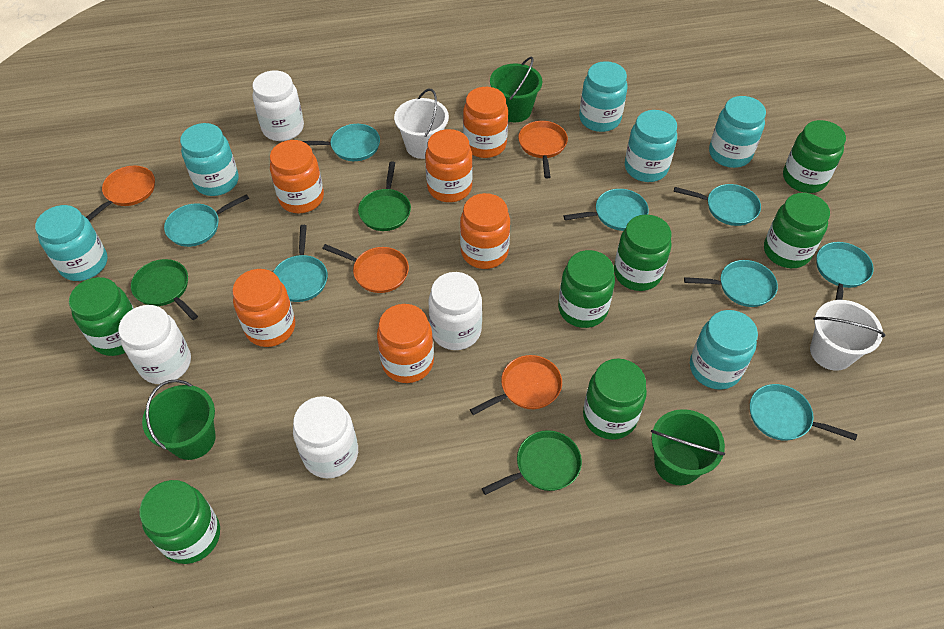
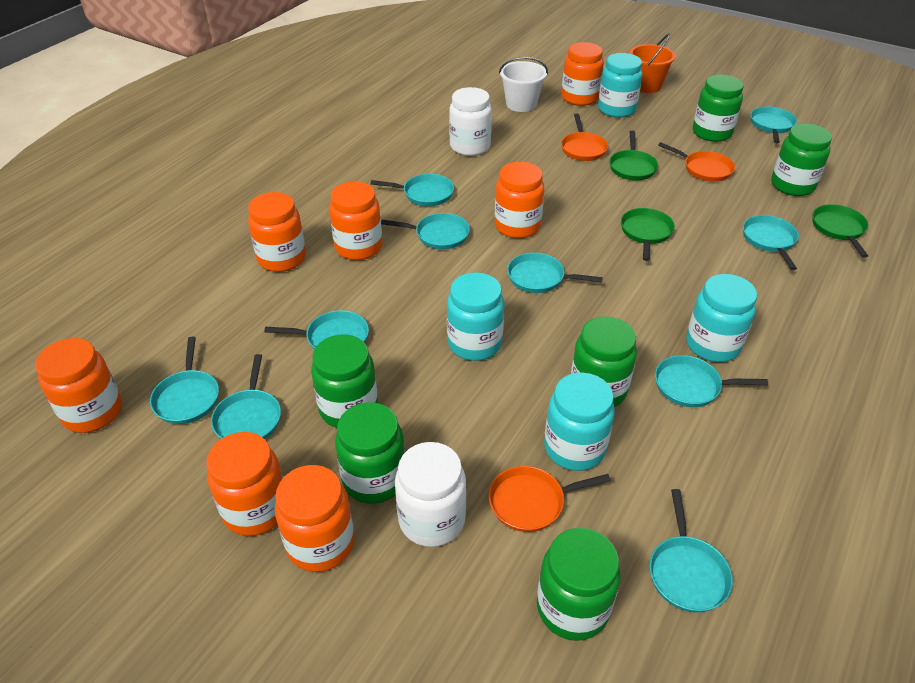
green bucket: 3 -> 0
green jar: 7 -> 6
orange bucket: 0 -> 1
orange jar: 6 -> 7
orange pan: 4 -> 3
turquoise jar: 6 -> 4
turquoise pan: 8 -> 10
white bucket: 2 -> 1
white jar: 4 -> 2

